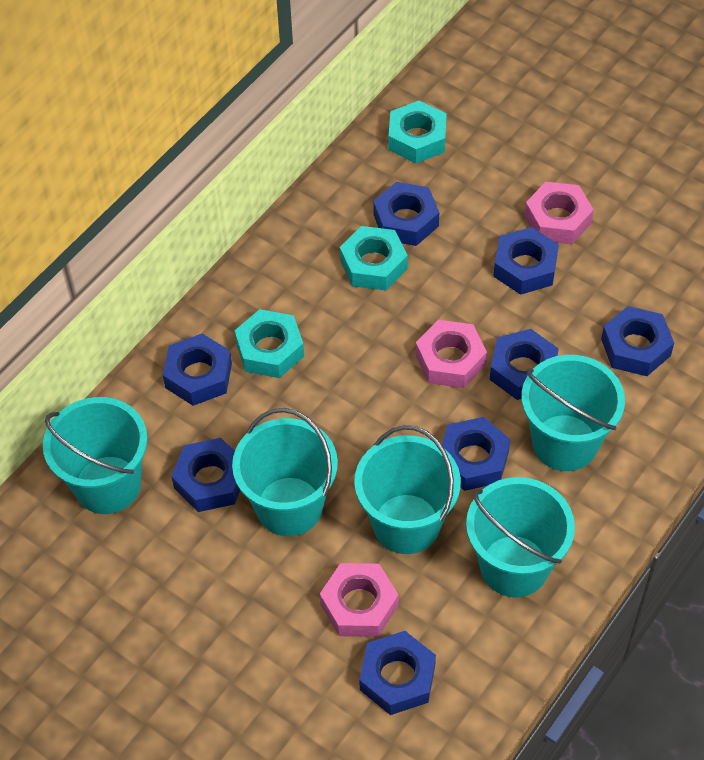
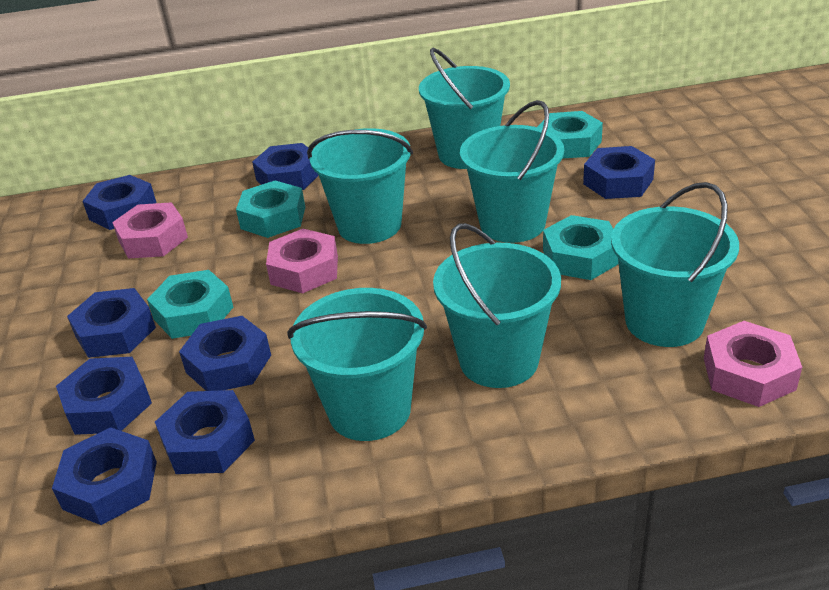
turquoise bucket: 5 -> 6
turquoise nut: 3 -> 4

